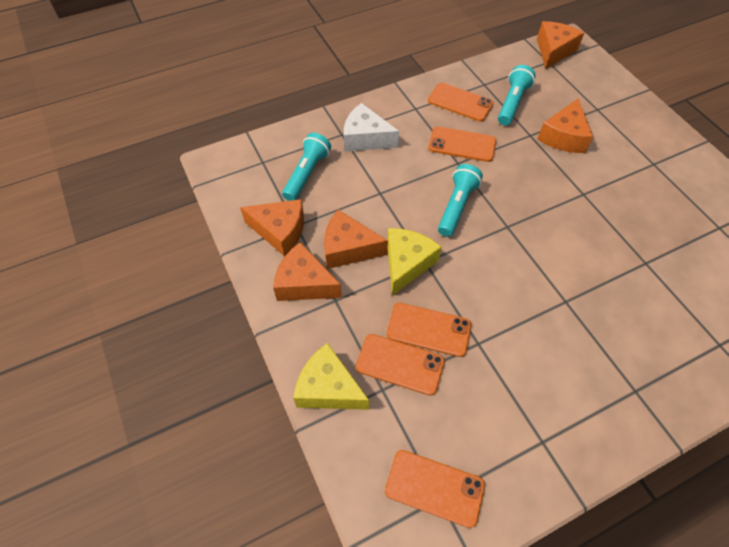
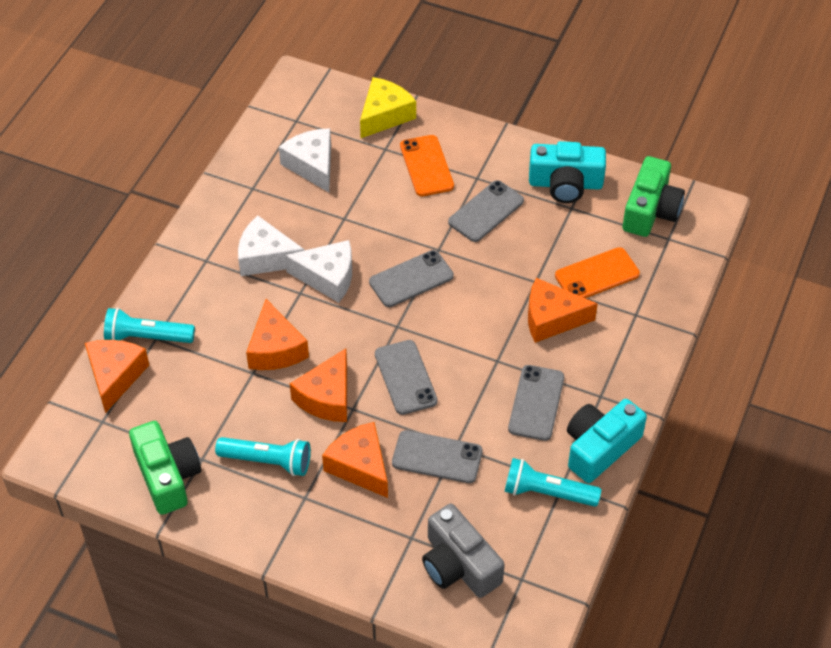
green camera: 0 -> 2
grey camera: 0 -> 1
grey phone: 0 -> 5
orange phone: 5 -> 2
turquoise camera: 0 -> 2
white cheese: 1 -> 3
yellow cheese: 2 -> 1

